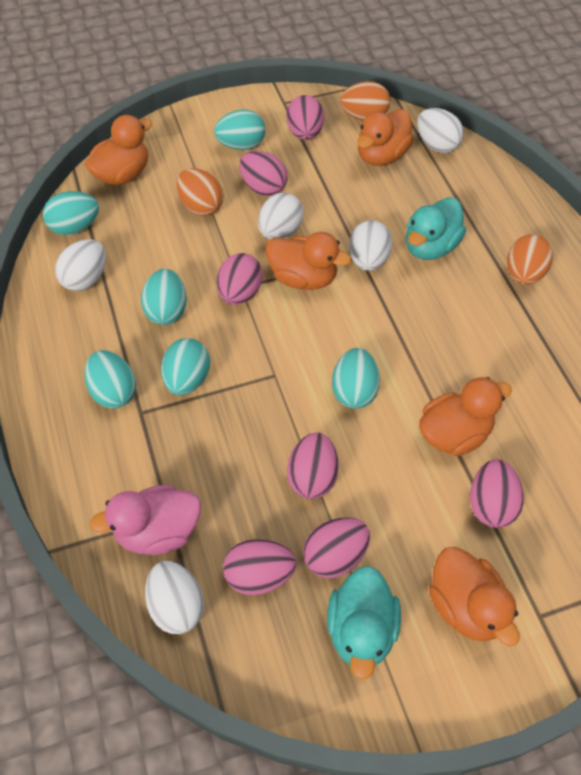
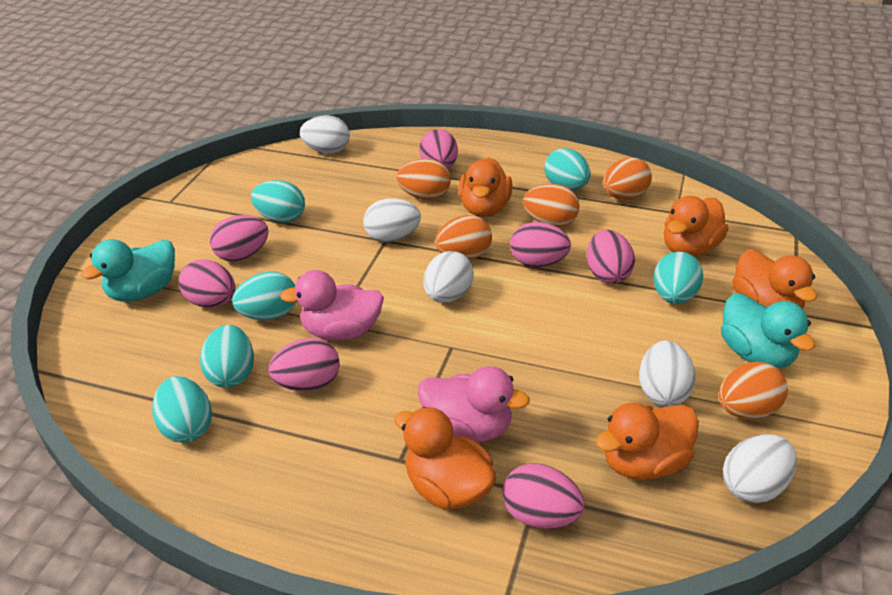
orange egg: 3 -> 5
pink duck: 1 -> 2

